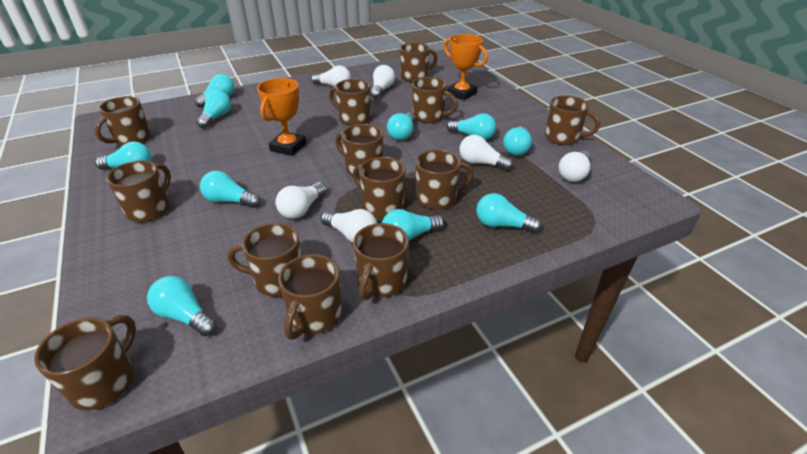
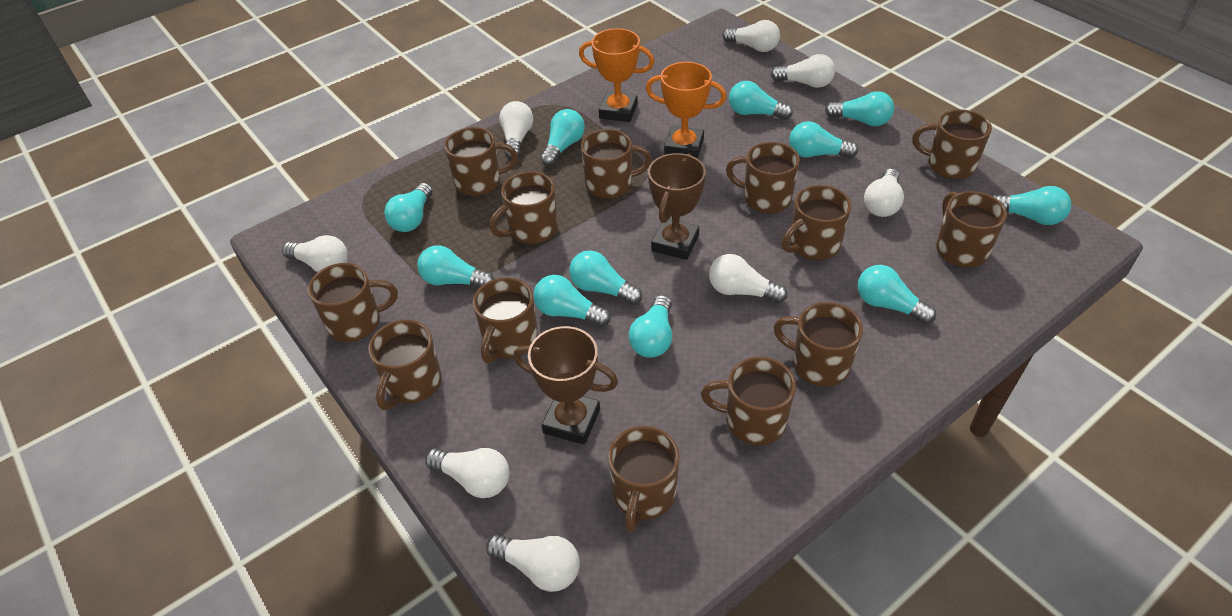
brown trophy: 0 -> 2
turquoise light bulb: 10 -> 11
white light bulb: 6 -> 8

